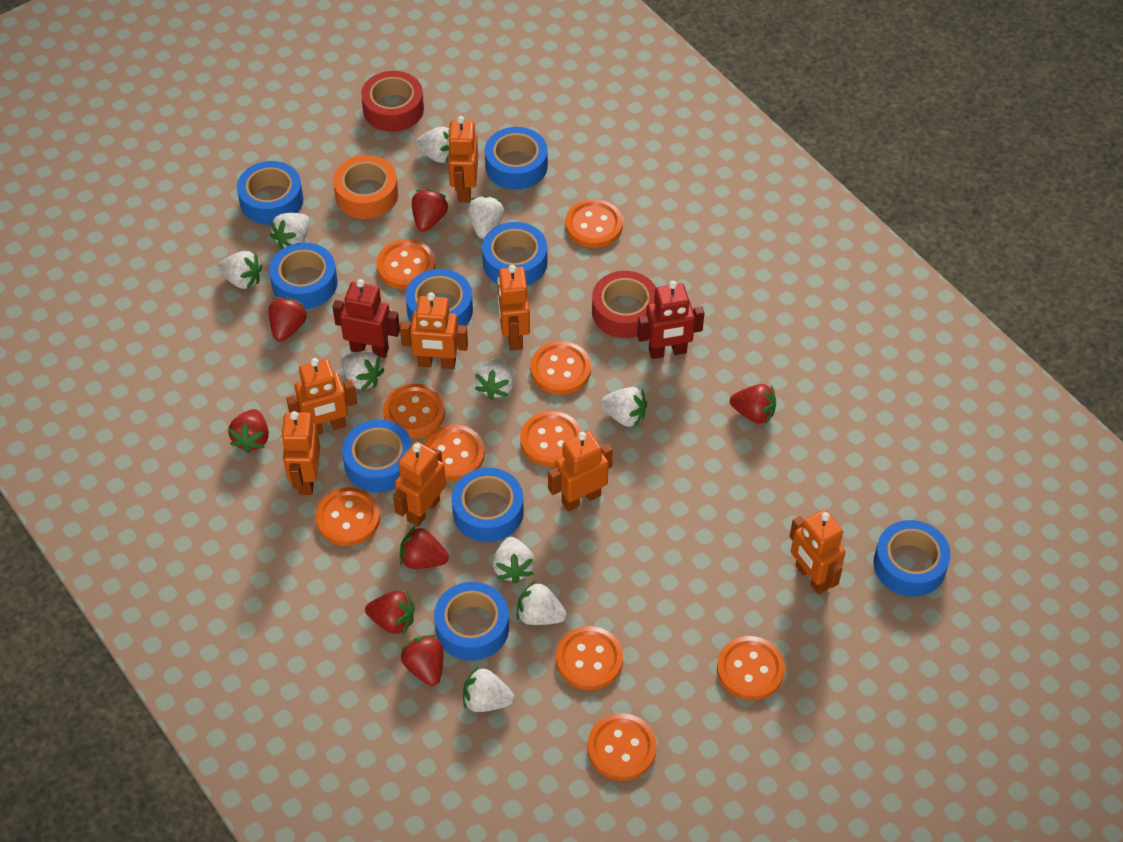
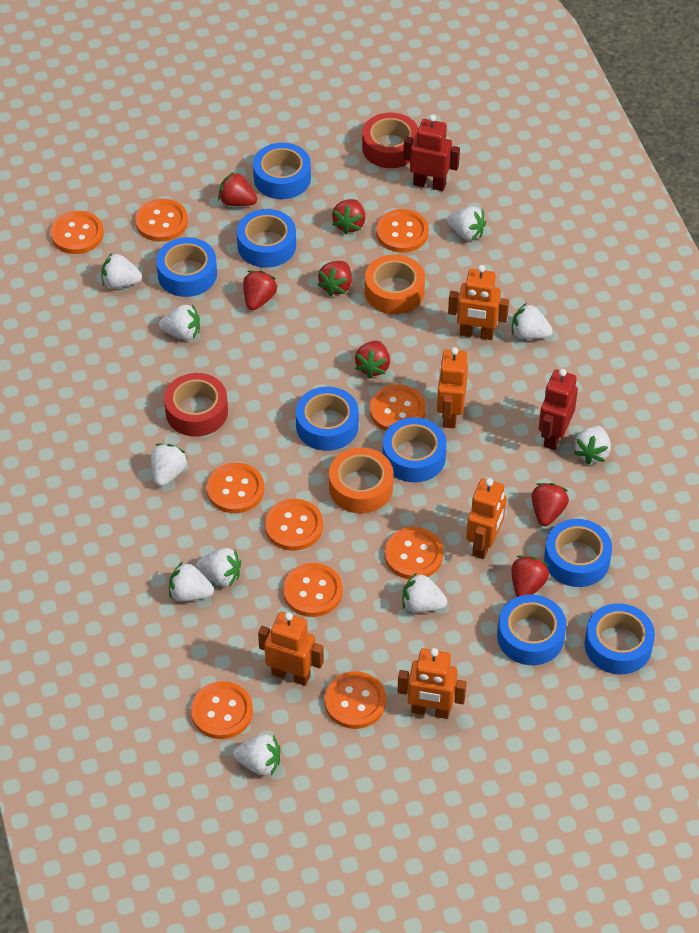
blue tape: 9 -> 8
orange robot: 8 -> 5
orange tape: 1 -> 2

